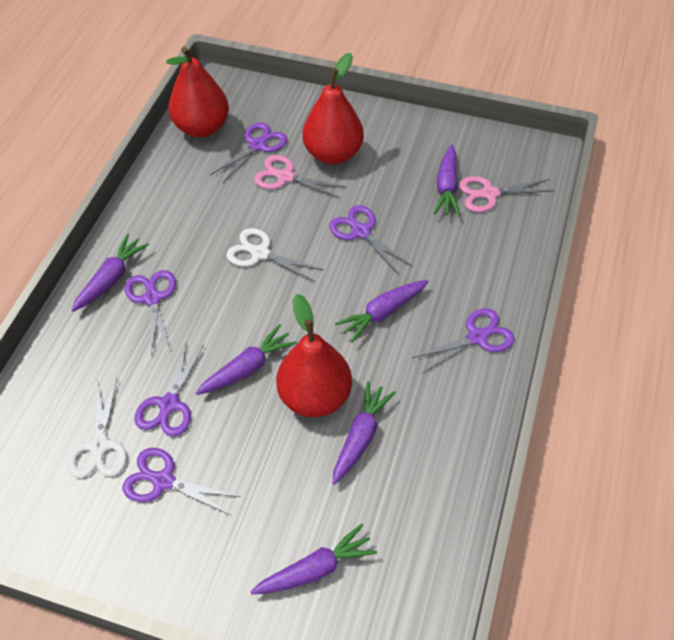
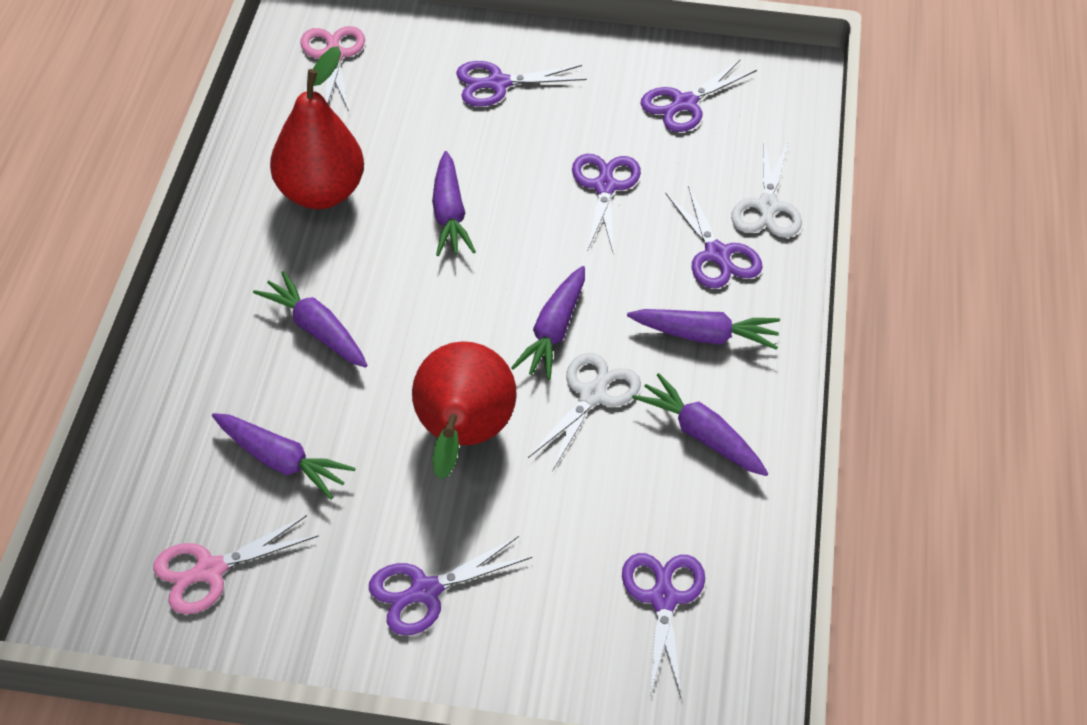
red pear: 3 -> 2

